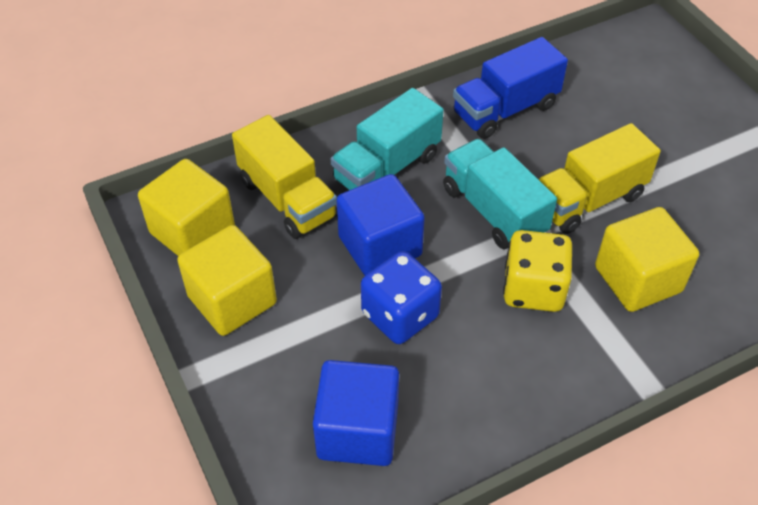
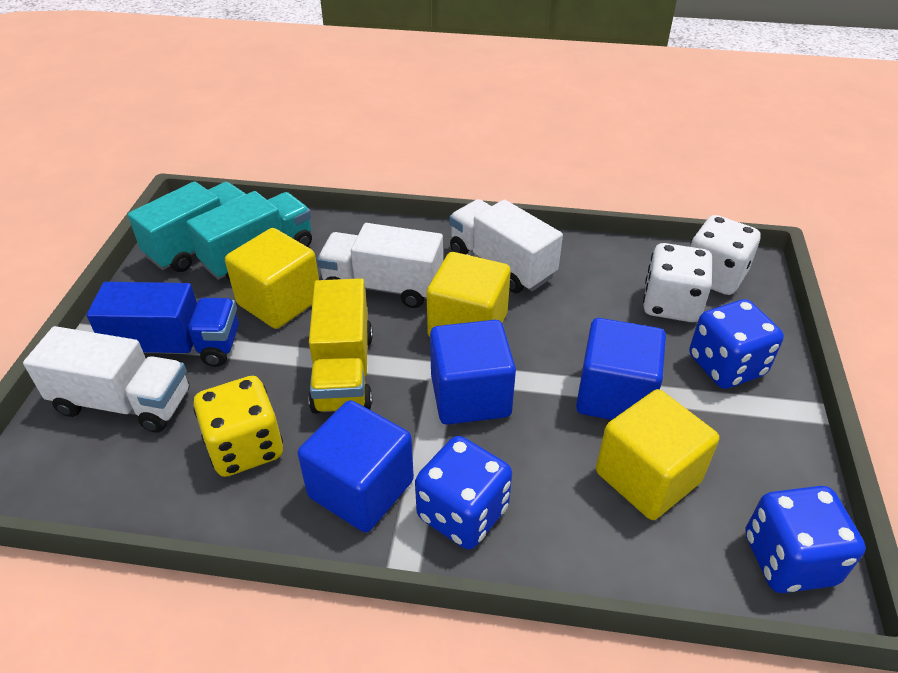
blue cube: 2 -> 3
blue dice: 1 -> 3
white dice: 0 -> 2
white truck: 0 -> 3
yellow truck: 2 -> 1

